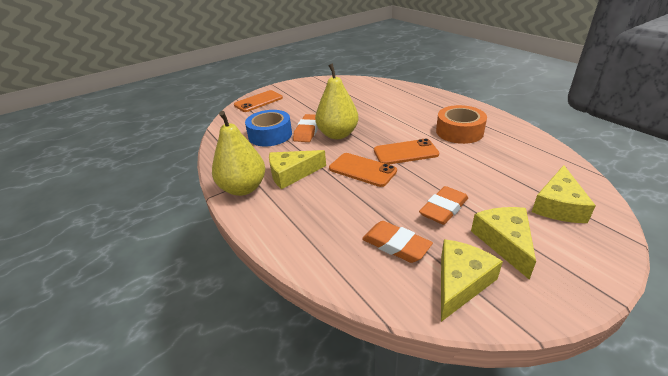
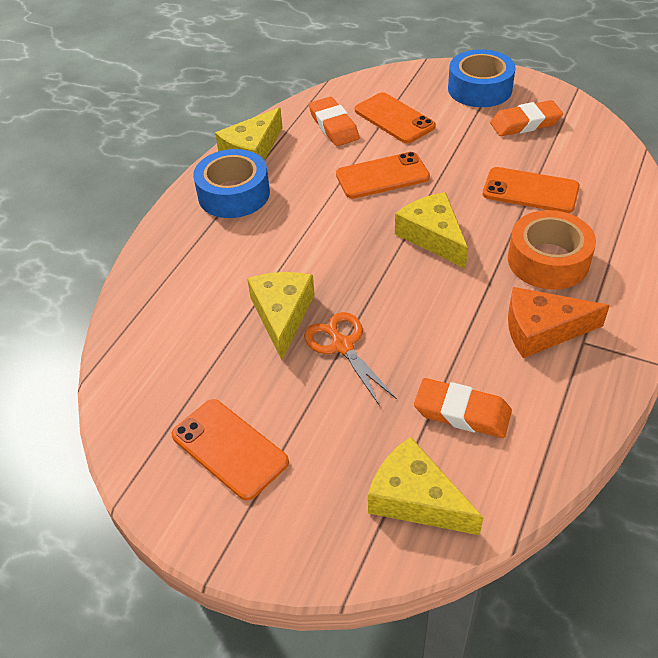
blue tape: 1 -> 2
orange cheese: 0 -> 1
orange phone: 3 -> 4
orange scissors: 0 -> 1
yellow pear: 2 -> 0

